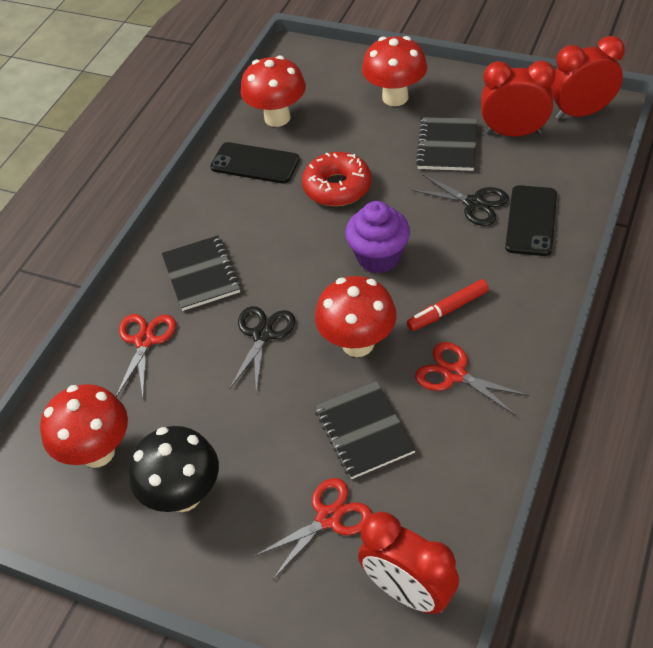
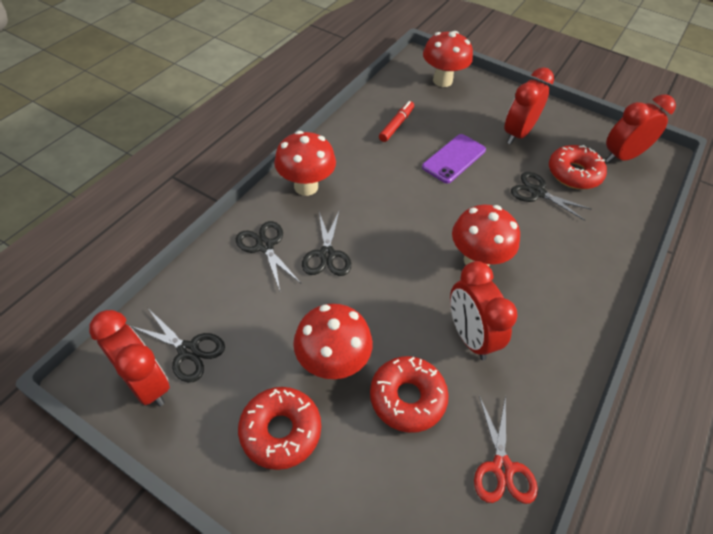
black mushroom: 1 -> 0
black notebook: 3 -> 0
black phone: 2 -> 0
black scissors: 2 -> 4
purple cupcake: 1 -> 0
purple phone: 0 -> 1
red clock: 3 -> 4
red donut: 1 -> 3
red scissors: 3 -> 1

